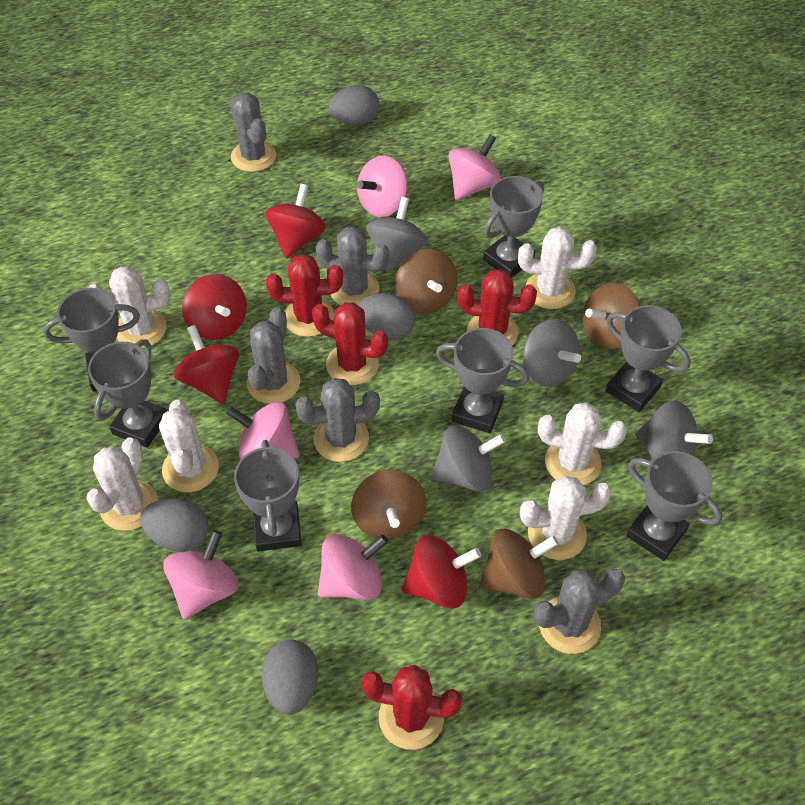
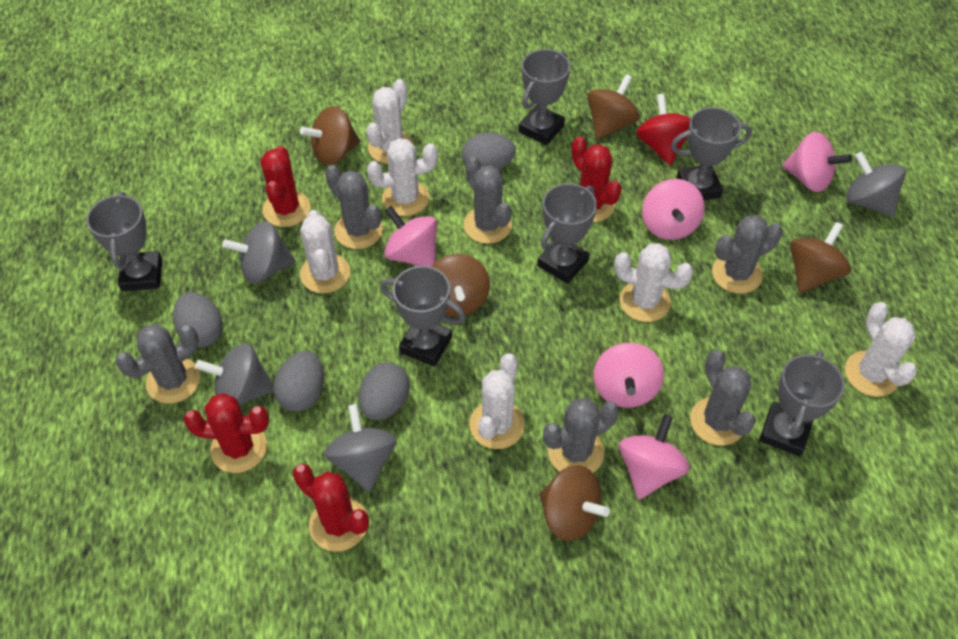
brown spinning top: 4 -> 5
grey cactus: 5 -> 6
grey trophy: 7 -> 6
red spinning top: 4 -> 1

